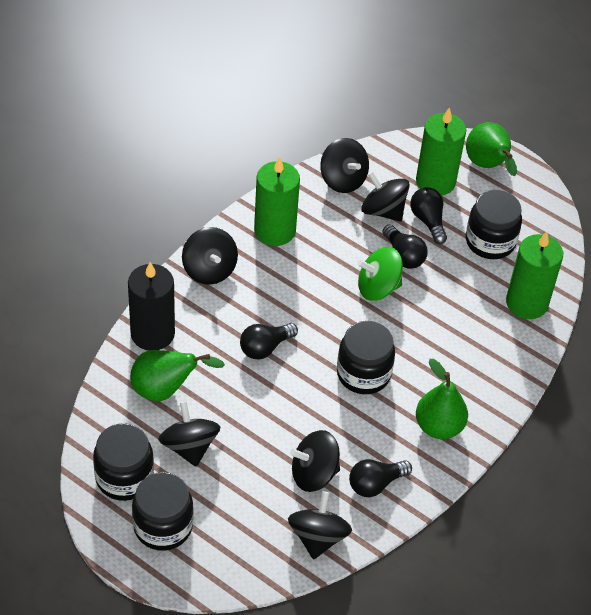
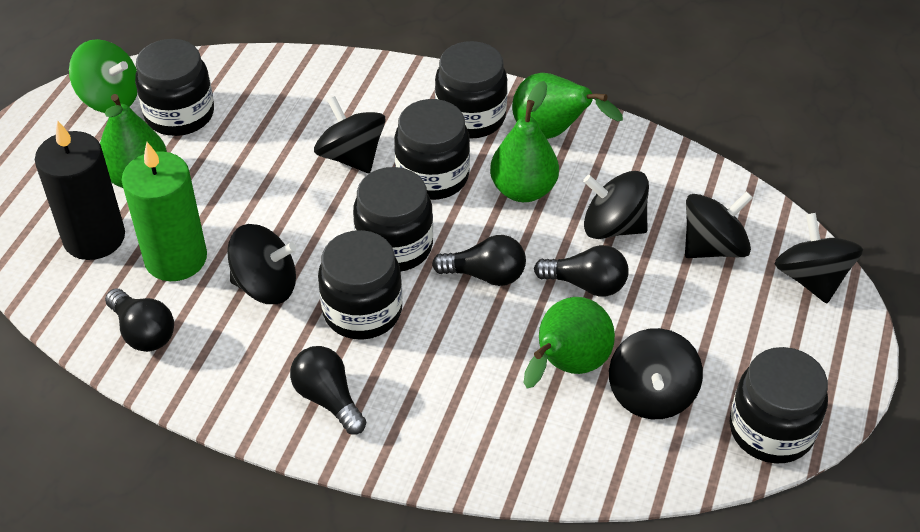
black jar: 4 -> 6
green candle: 3 -> 1
green pear: 3 -> 4

